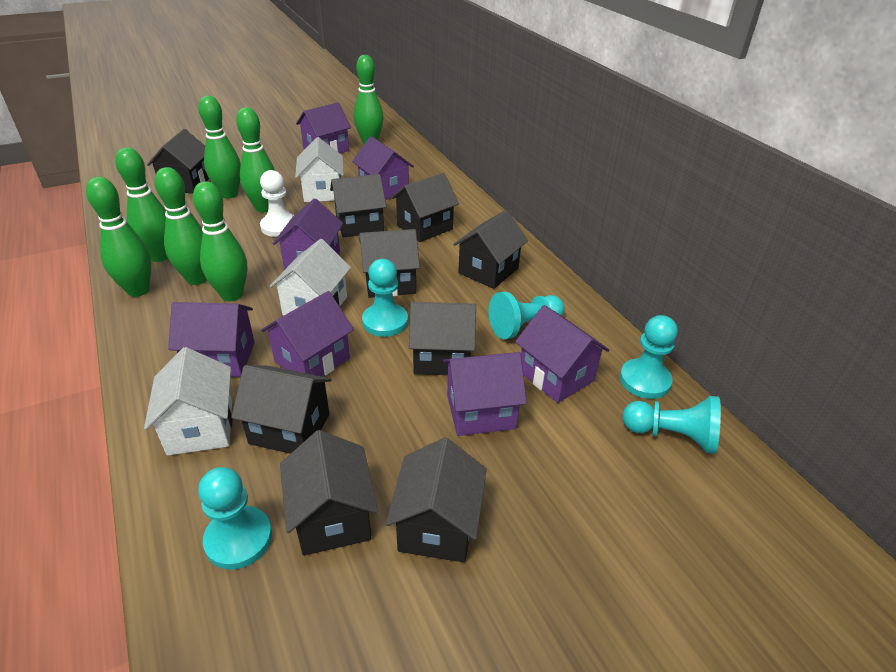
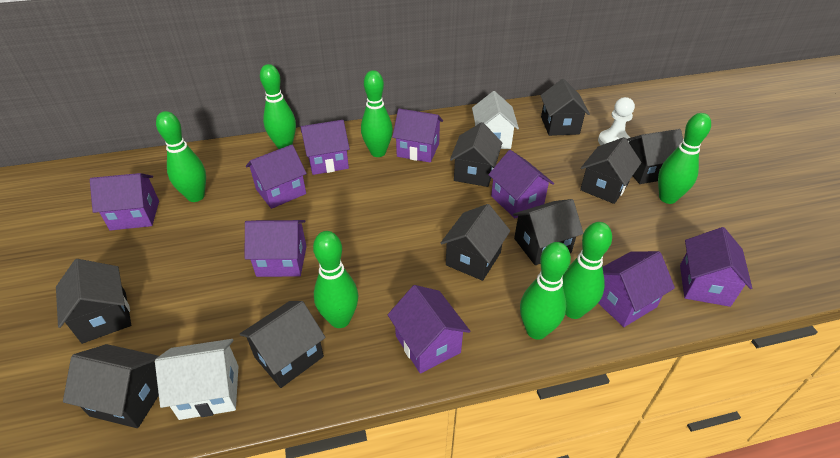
purple house: 7 -> 9
turquoise pawn: 5 -> 0
white house: 3 -> 2

